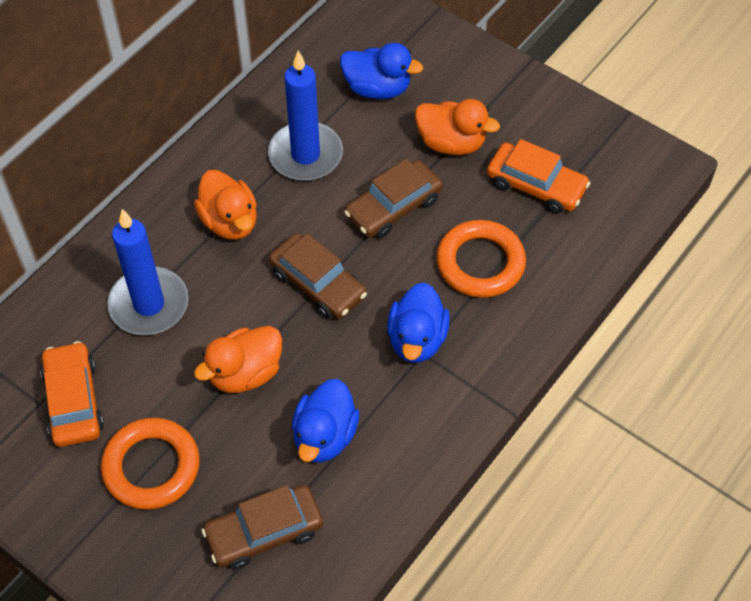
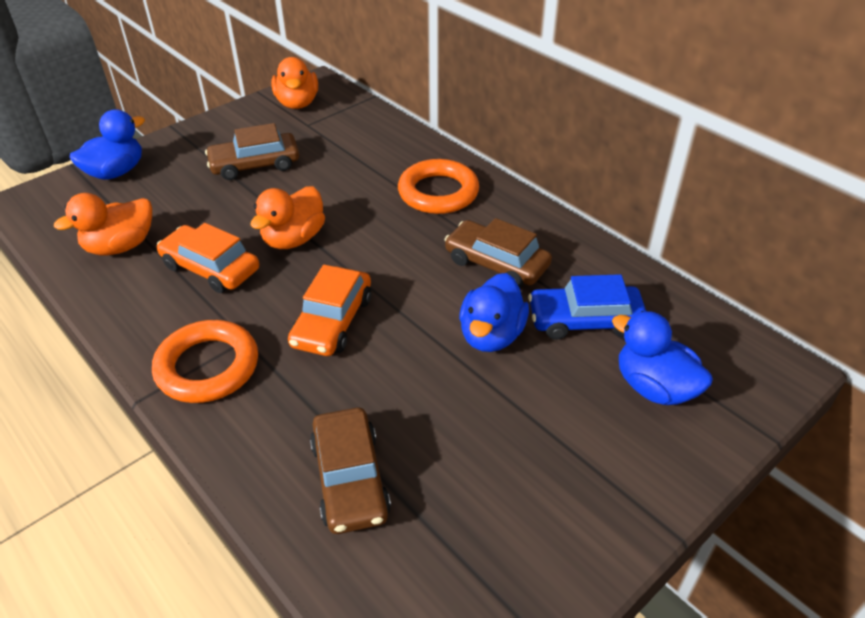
blue candle: 2 -> 0
blue car: 0 -> 1

